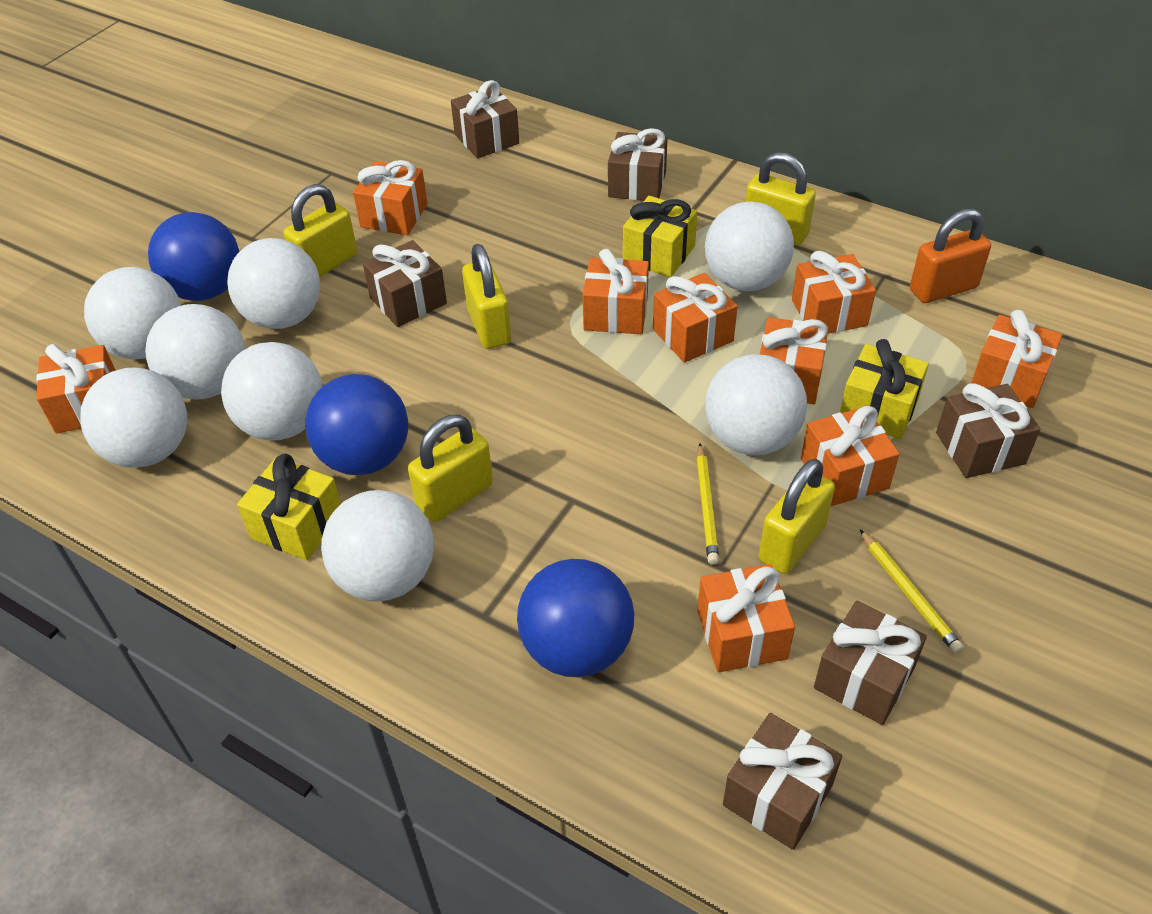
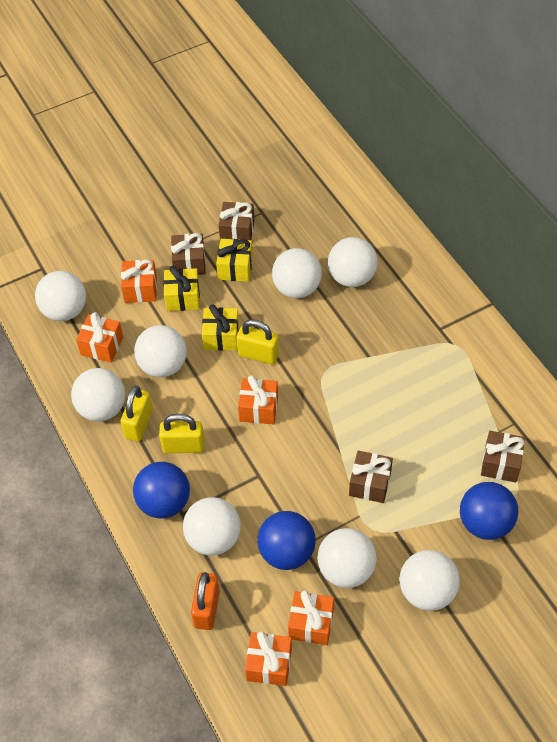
brown gift: 6 -> 4
orange gift: 9 -> 5
yellow padlock: 5 -> 3
yellow pencil: 2 -> 0

